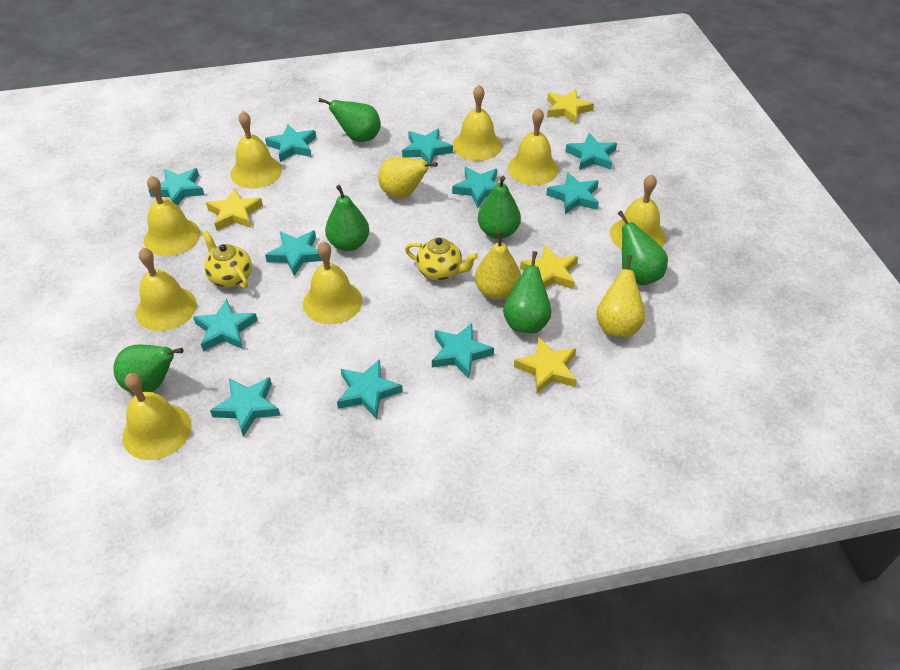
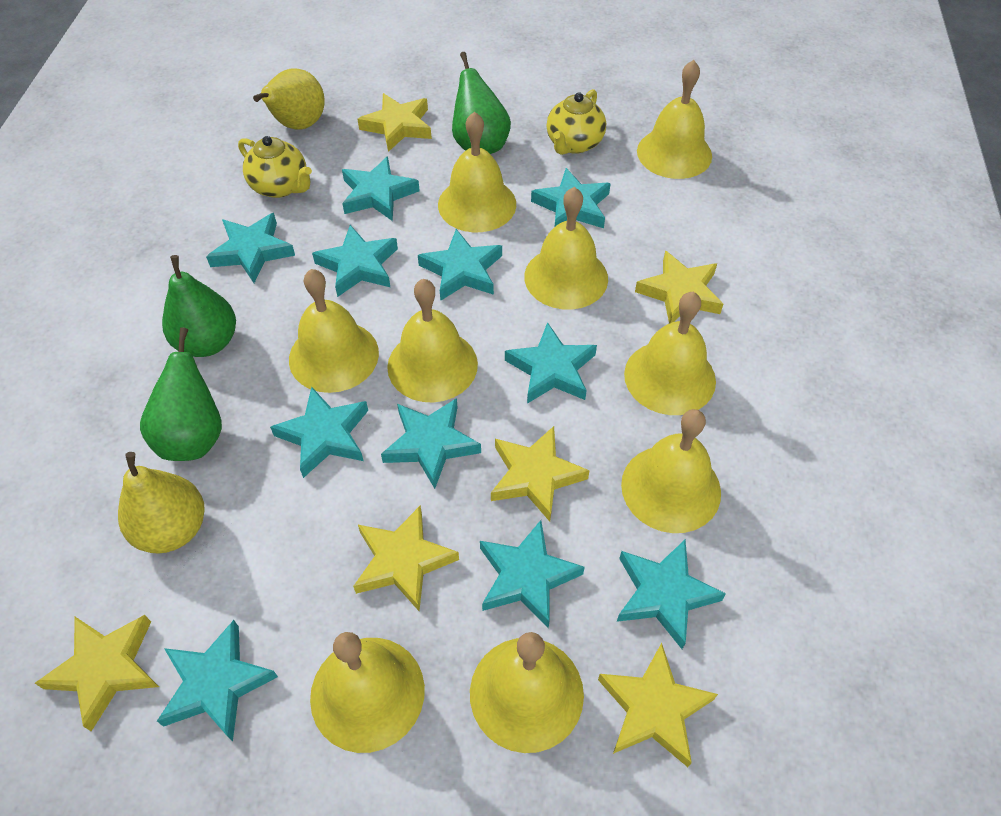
green pear: 6 -> 3
yellow bell: 8 -> 9
yellow pear: 3 -> 2
yellow star: 4 -> 6

